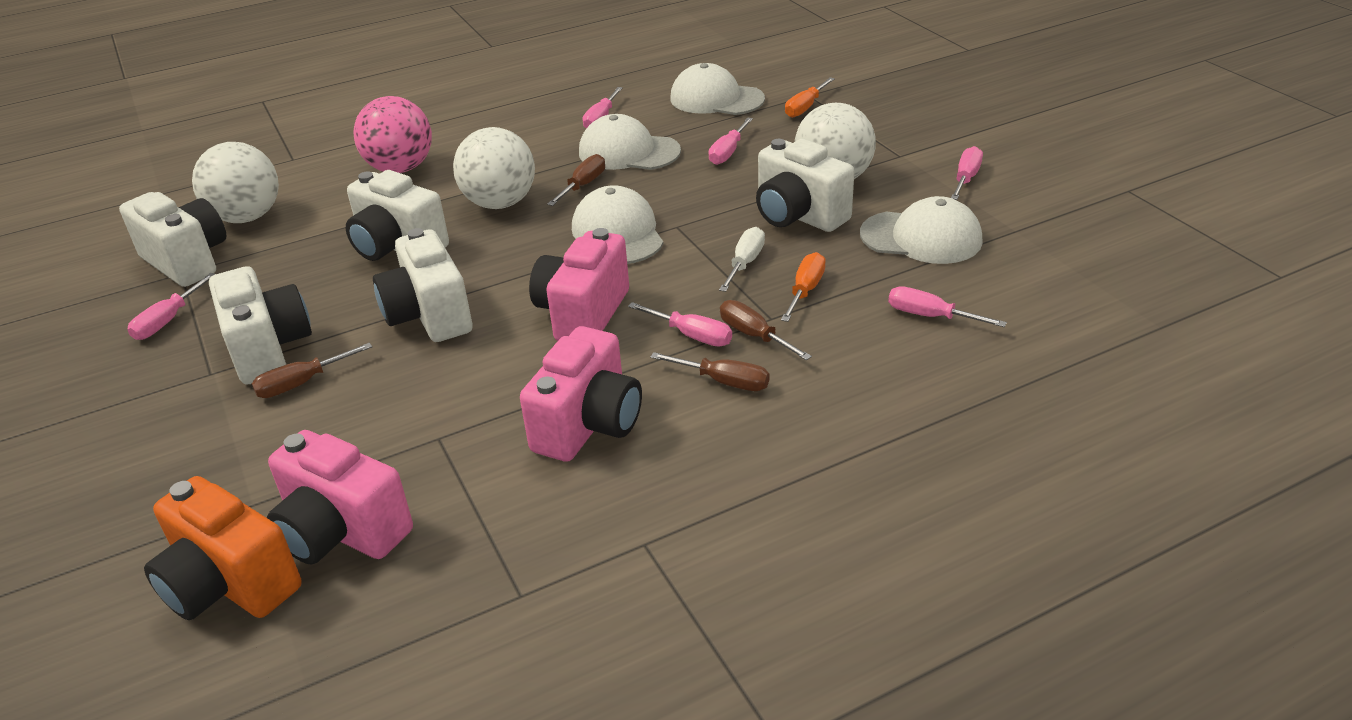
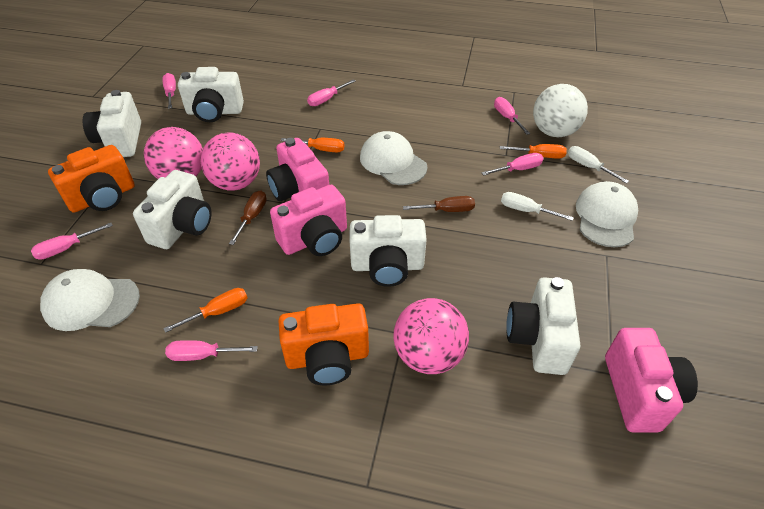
brown screwdriver: 4 -> 2
orange camera: 1 -> 2
orange screwdriver: 2 -> 3
pink ball: 1 -> 3
white ball: 3 -> 1
white cap: 4 -> 3
white screwdriver: 1 -> 2

